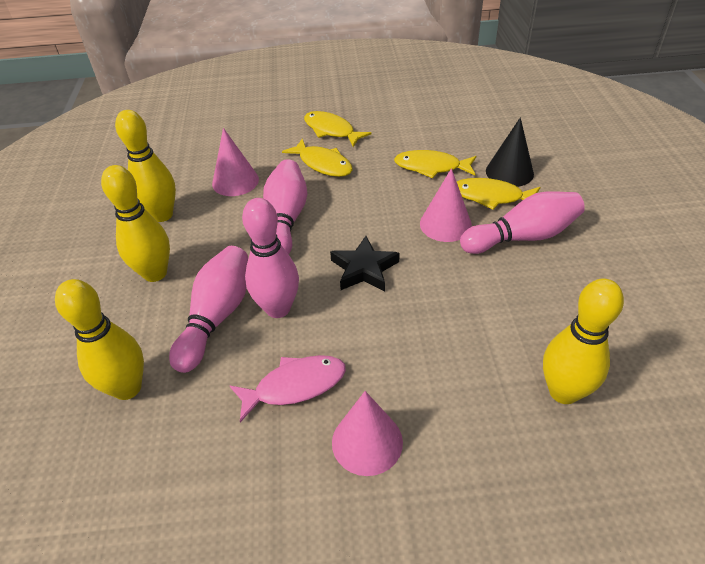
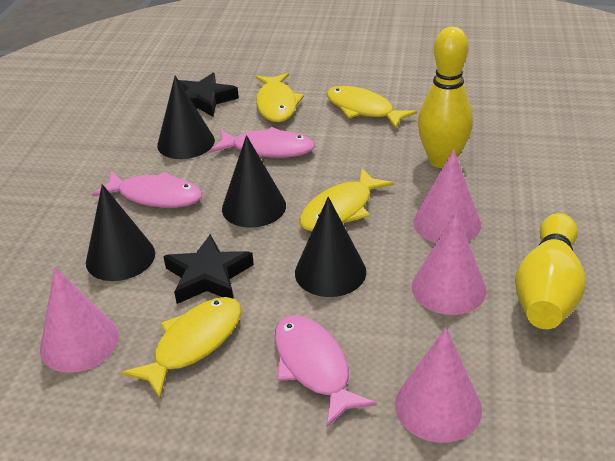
black cone: 1 -> 4
black star: 1 -> 2
pink bowling pin: 4 -> 0
pink cone: 3 -> 4
pink fish: 1 -> 3
yellow bowling pin: 4 -> 2

